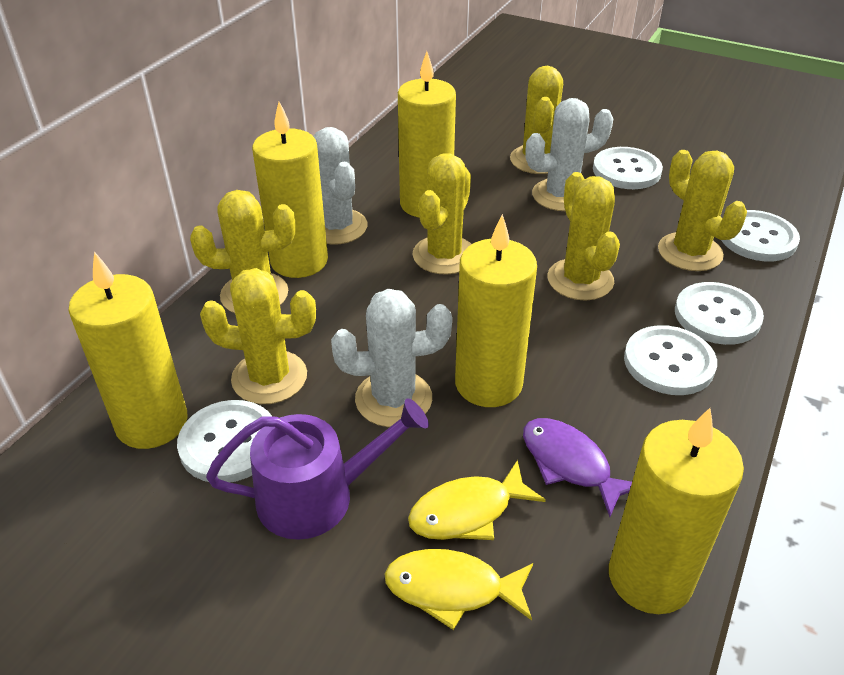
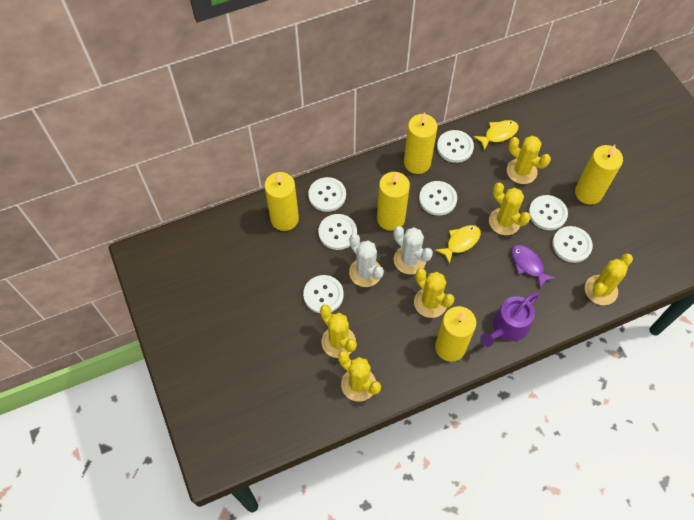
white button: 5 -> 7
white cactus: 3 -> 2

